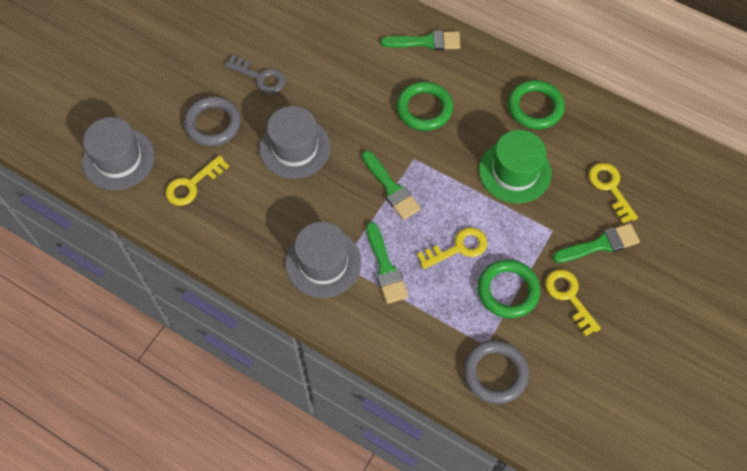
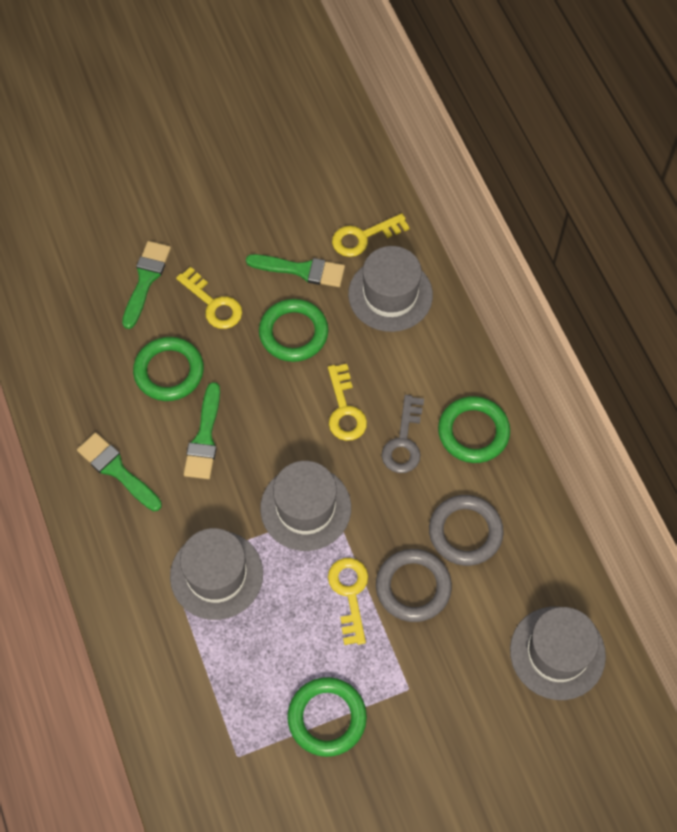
green hat: 1 -> 0
green ring: 3 -> 4
grey hat: 3 -> 4

